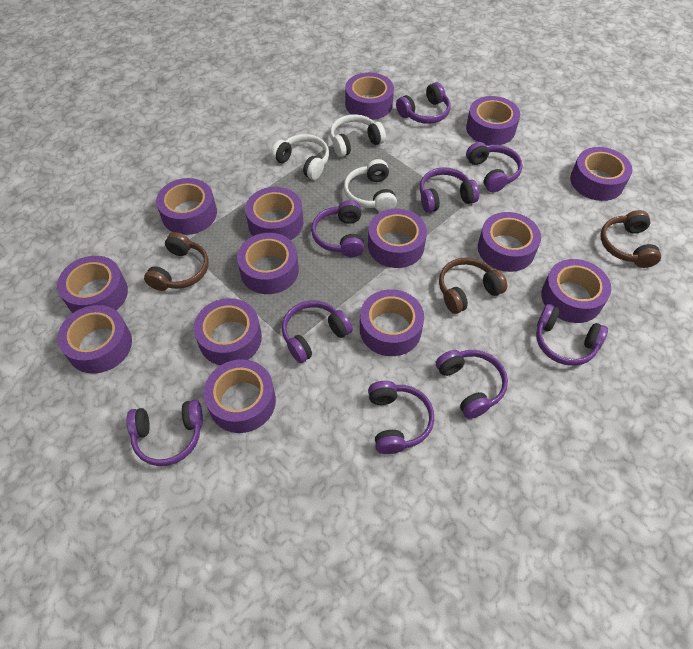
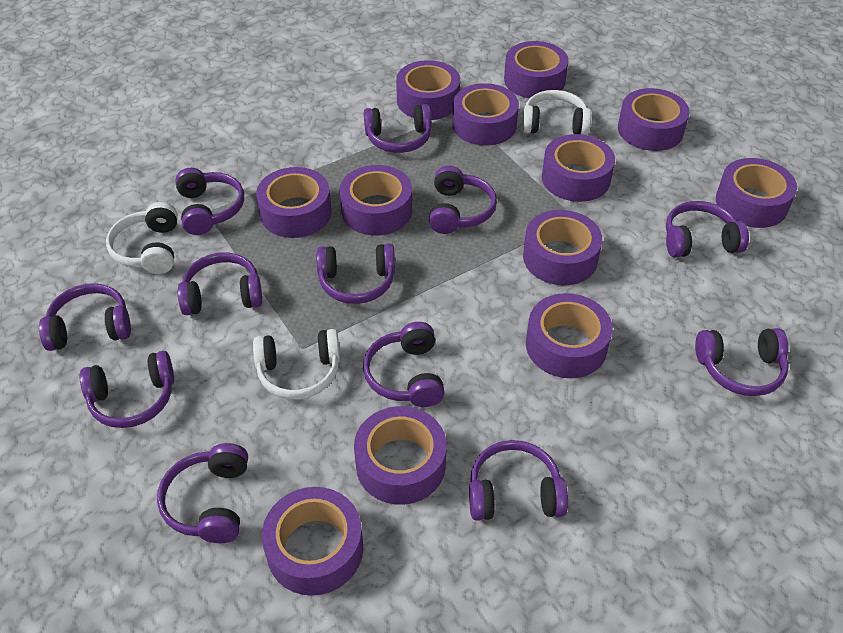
brown headphones: 3 -> 0
purple headphones: 9 -> 12
purple tape: 14 -> 12

